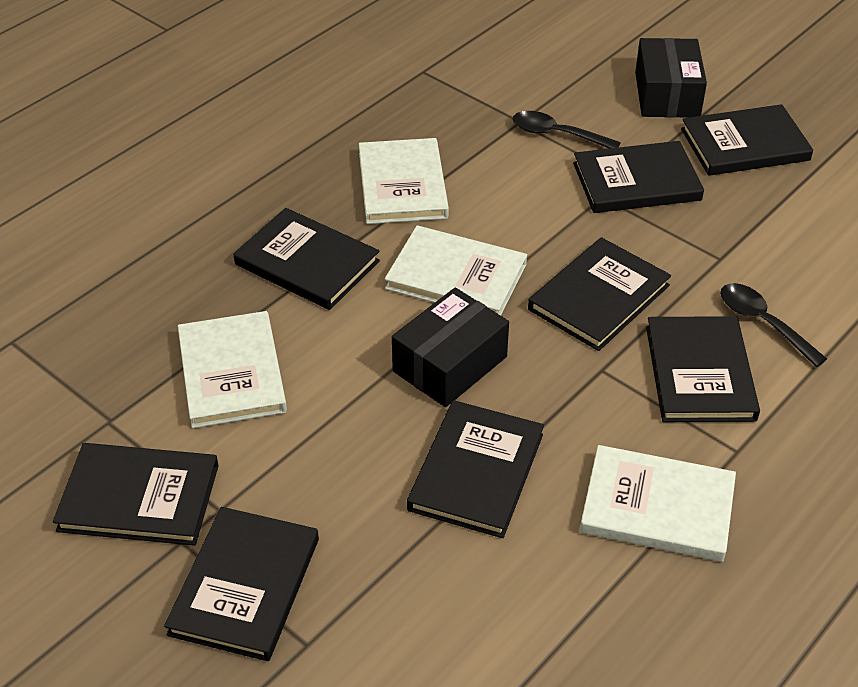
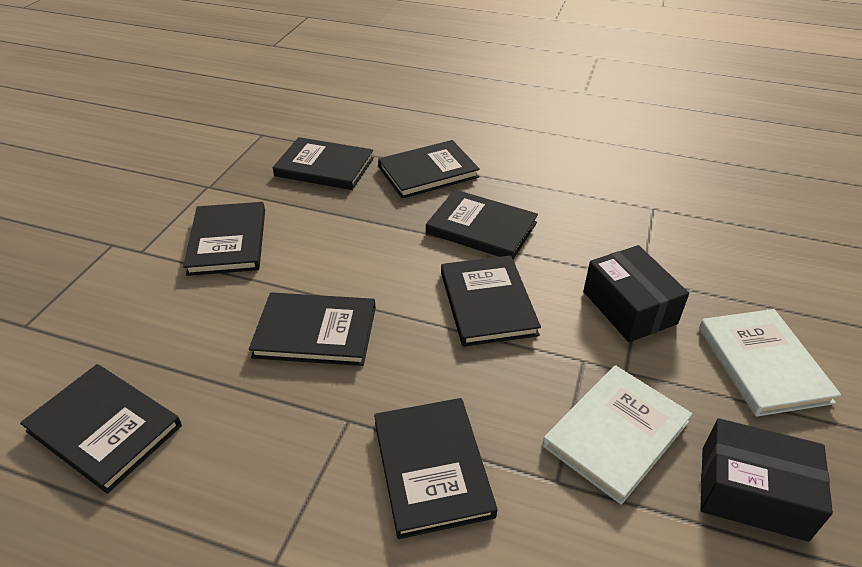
black spoon: 2 -> 0
white book: 4 -> 2

